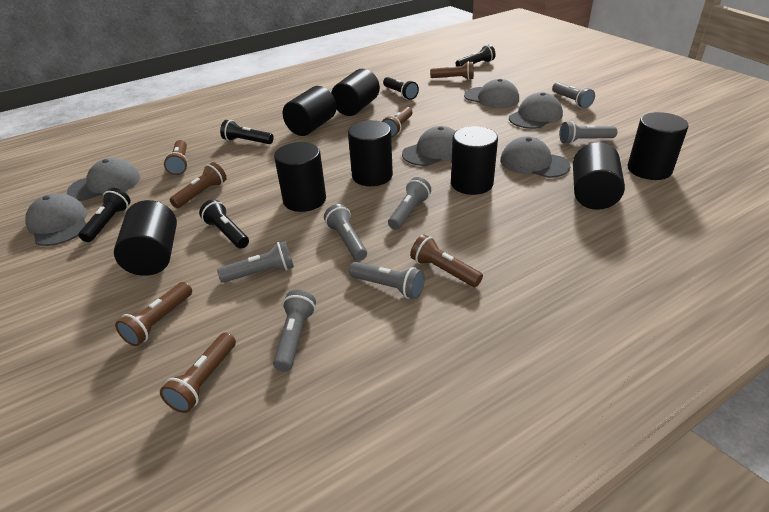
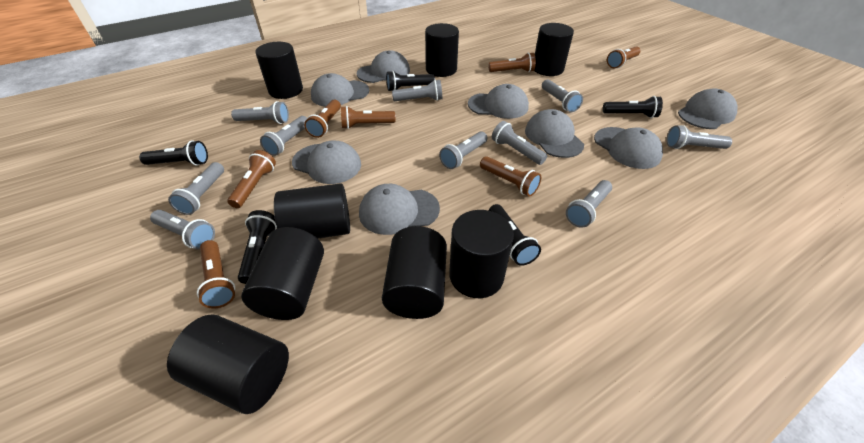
grey cap: 6 -> 8
grey flashlight: 7 -> 10

